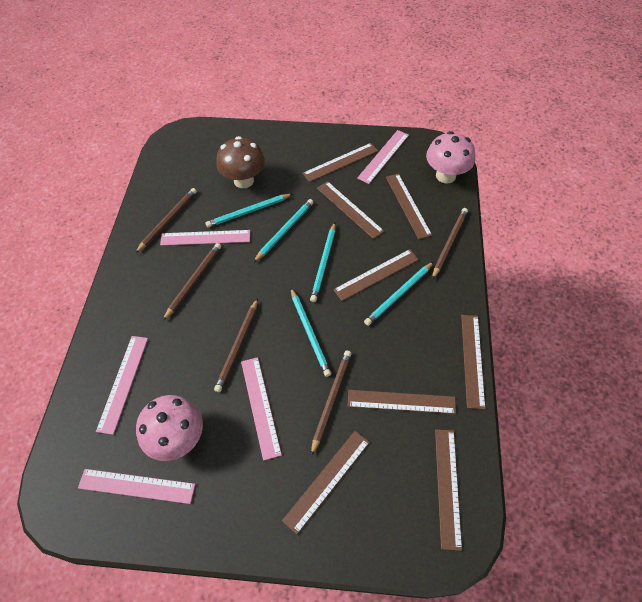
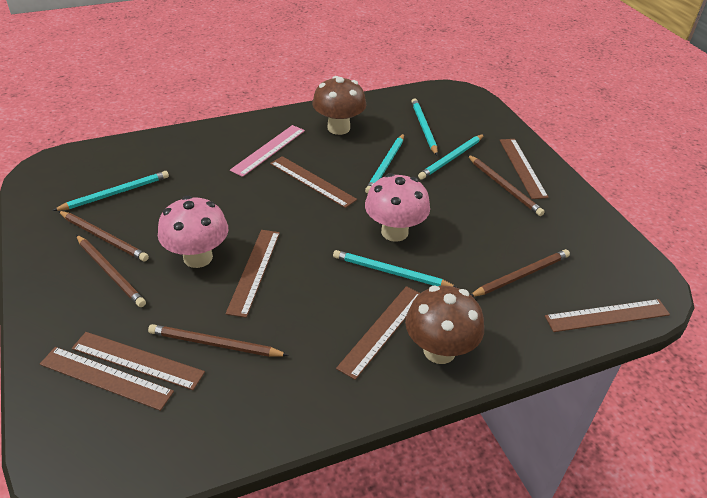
brown mushroom: 1 -> 2
brown ruler: 8 -> 7
pink ruler: 5 -> 1

